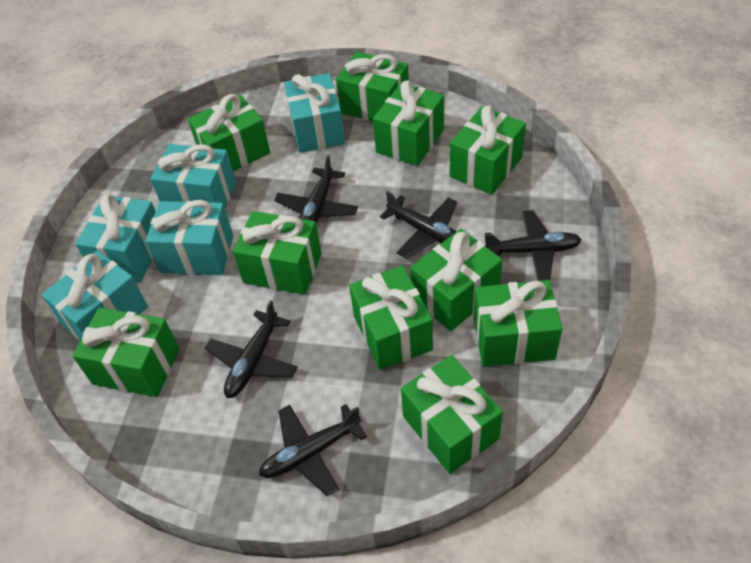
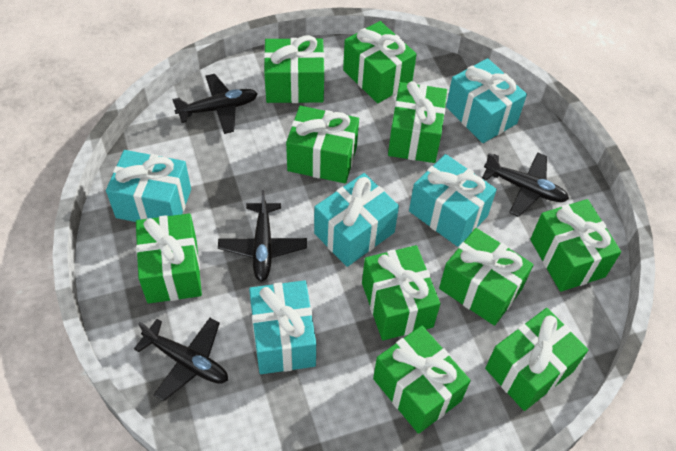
black plane: 5 -> 4

